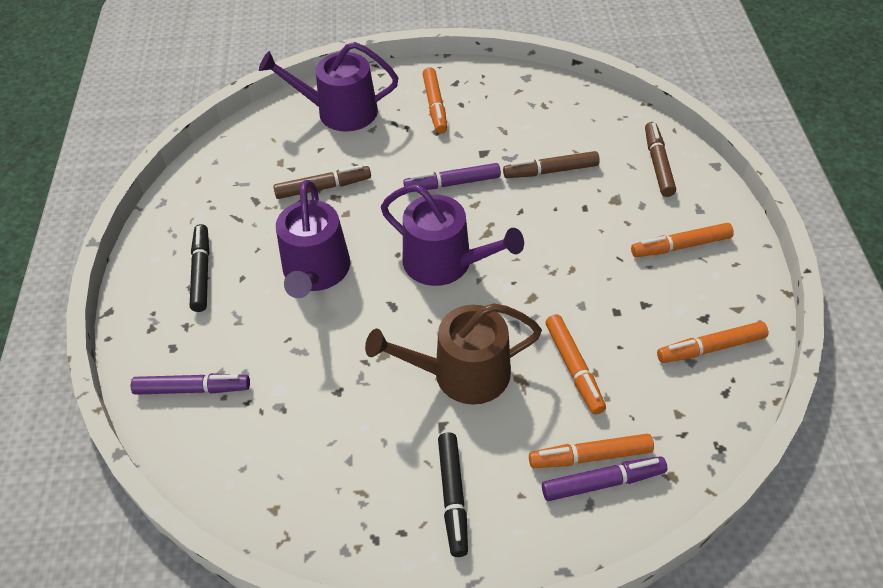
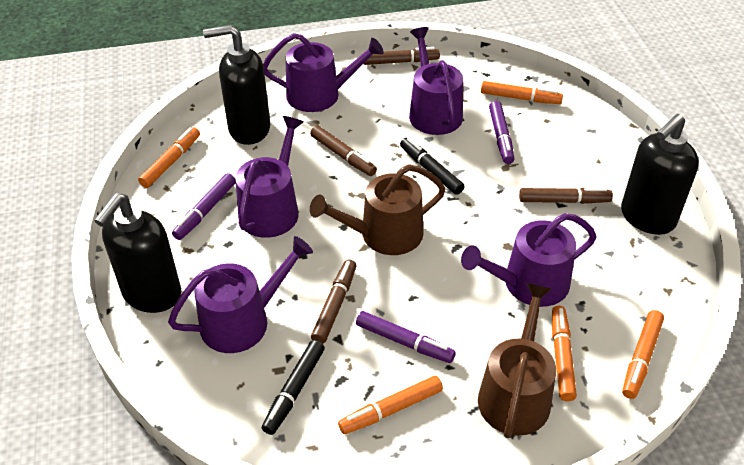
black soap dispenser: 0 -> 3
brown marker: 3 -> 4
brown watering can: 1 -> 2
purple watering can: 3 -> 5

